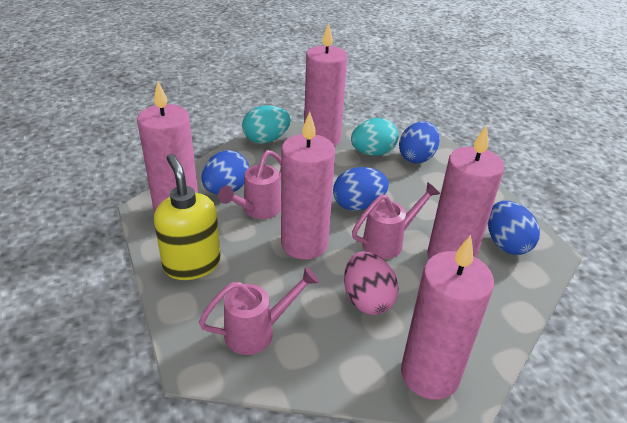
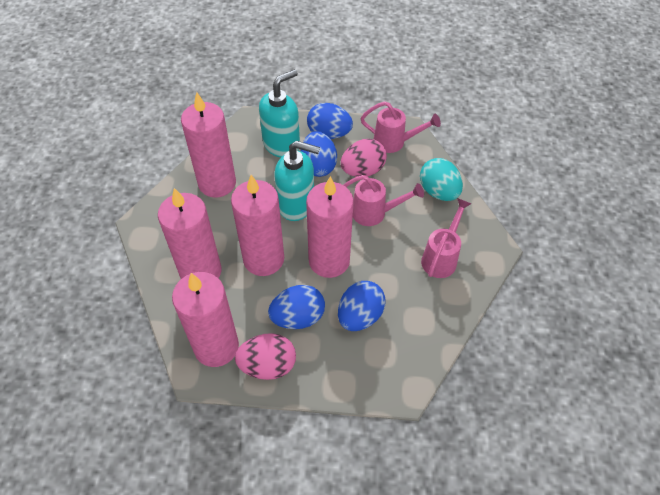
pink egg: 1 -> 2
turquoise egg: 2 -> 1
turquoise soap dispenser: 0 -> 2
yellow soap dispenser: 1 -> 0

